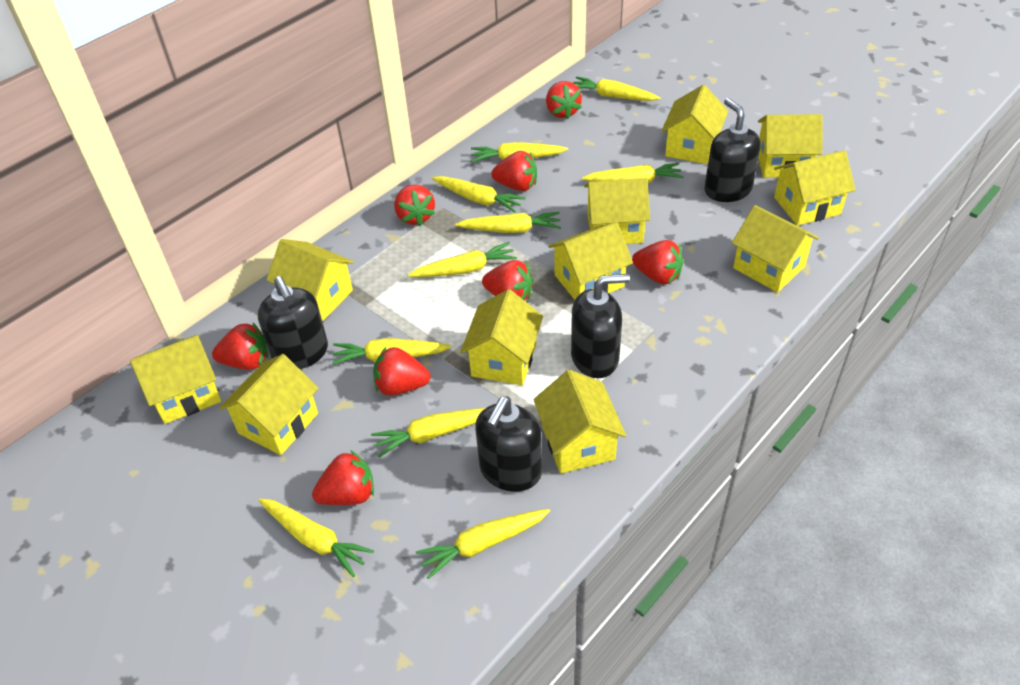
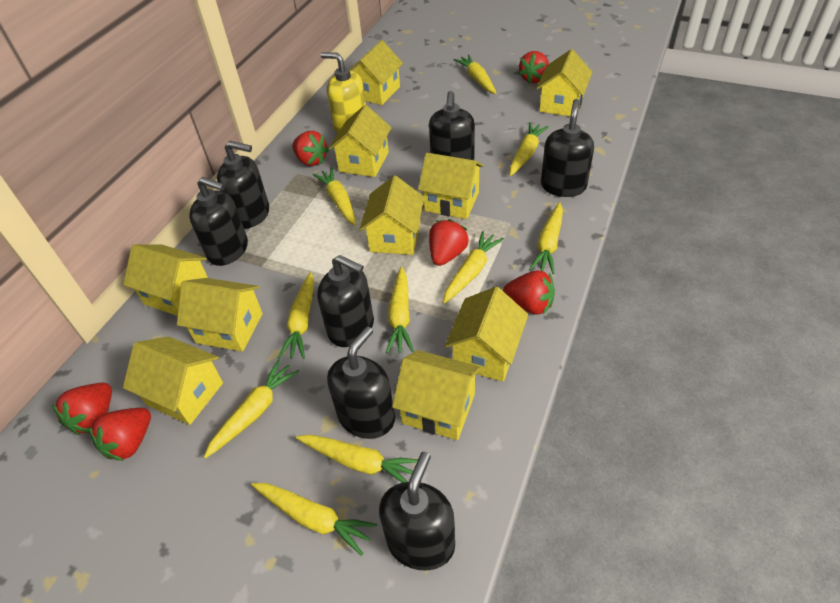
black soap dispenser: 4 -> 7
red strawberry: 8 -> 6
yellow house: 11 -> 10
yellow soap dispenser: 0 -> 1

